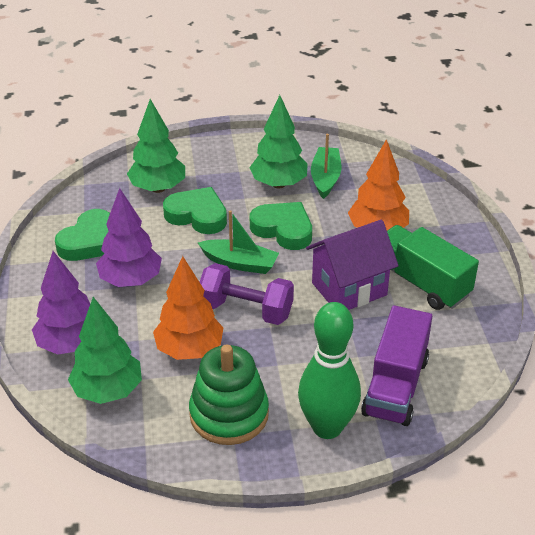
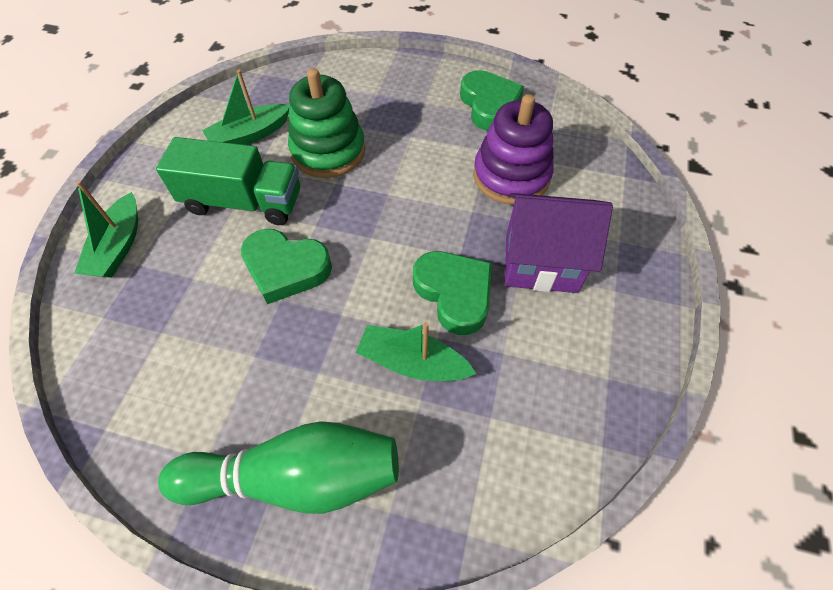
green boat: 2 -> 3
green tree: 3 -> 0
orange tree: 2 -> 0
purple dumbbell: 1 -> 0
purple stacking toy: 0 -> 1
purple tree: 2 -> 0
purple truck: 1 -> 0

